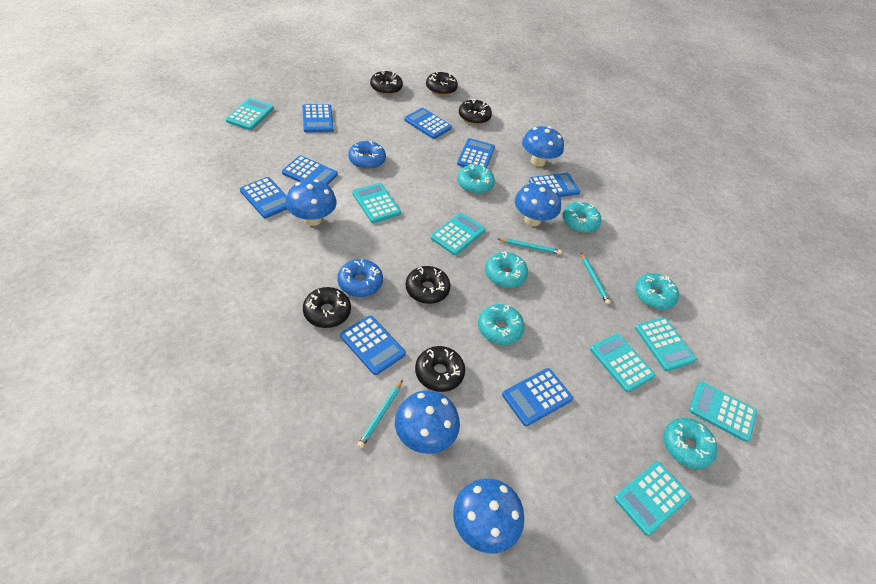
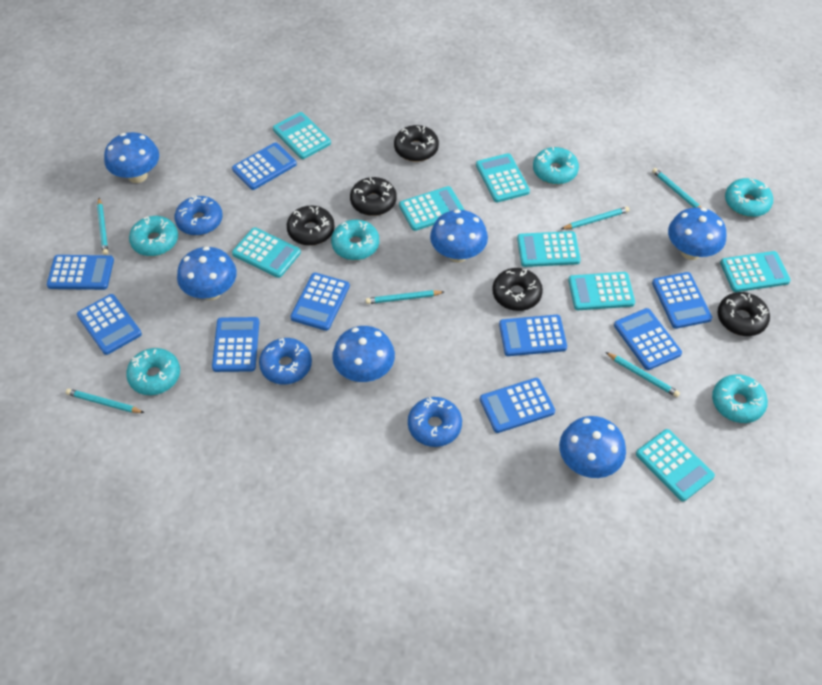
black donut: 6 -> 5
blue calculator: 8 -> 9
blue donut: 2 -> 3
blue mushroom: 5 -> 6
turquoise calculator: 7 -> 8
turquoise pencil: 3 -> 6

